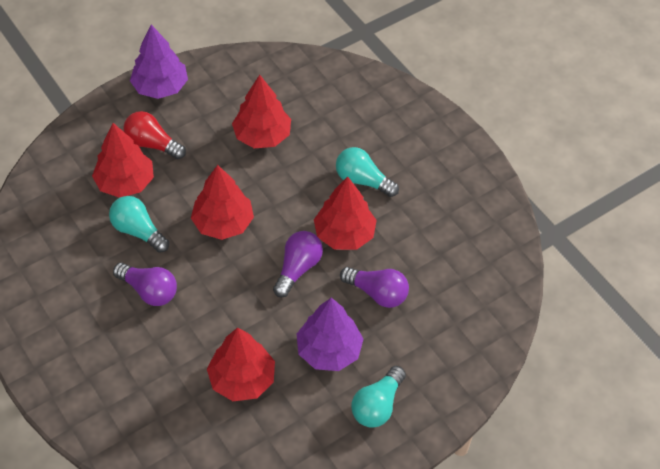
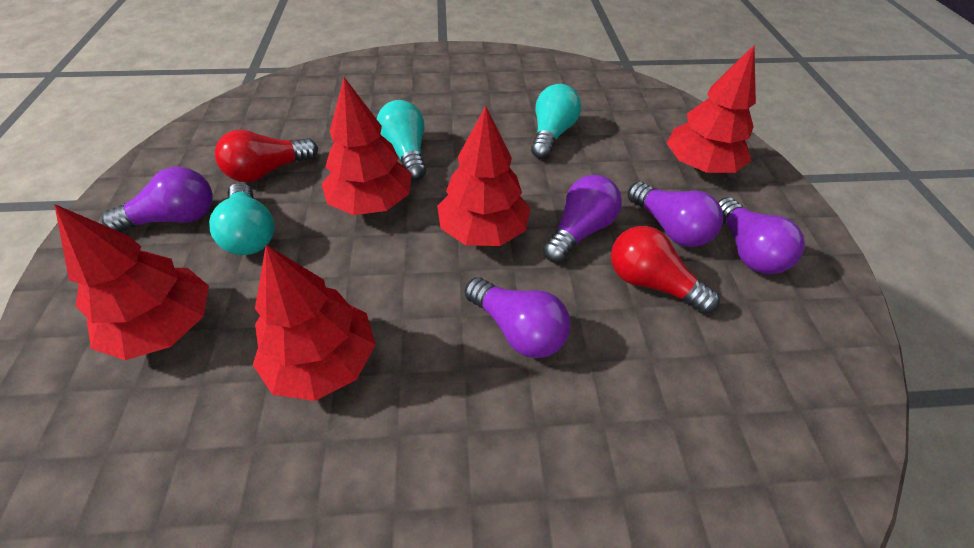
purple light bulb: 3 -> 5
purple tree: 2 -> 0
red light bulb: 1 -> 2

